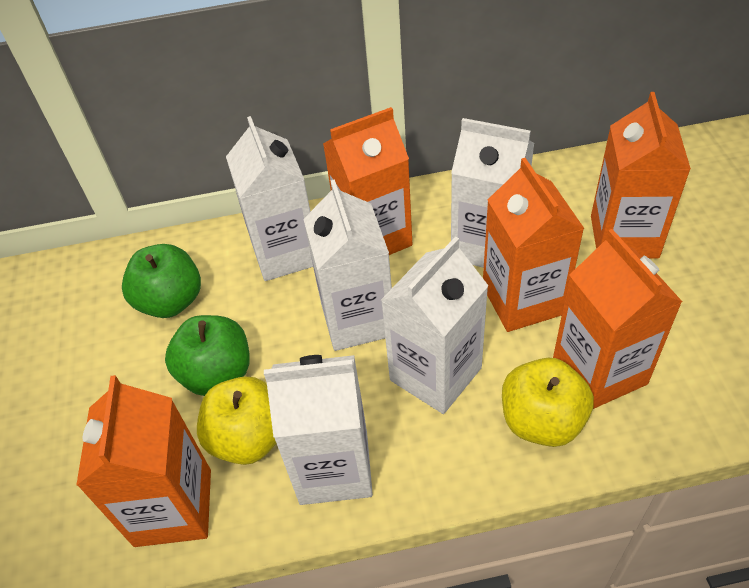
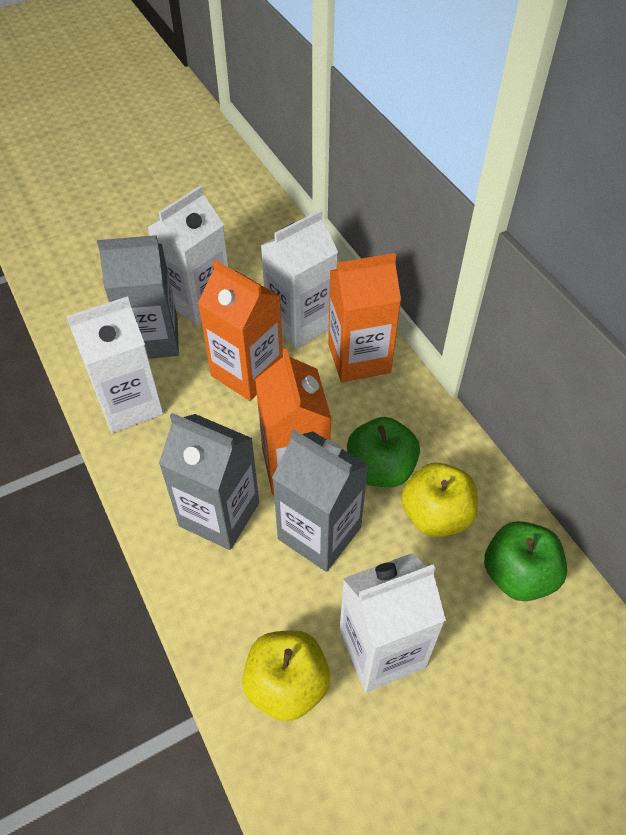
grey carton: 0 -> 3
orange carton: 5 -> 3
white carton: 5 -> 4

